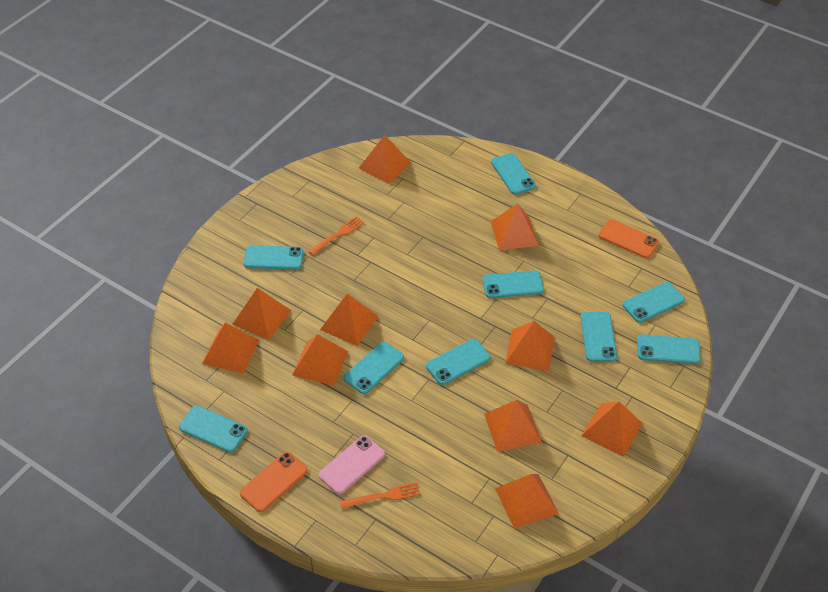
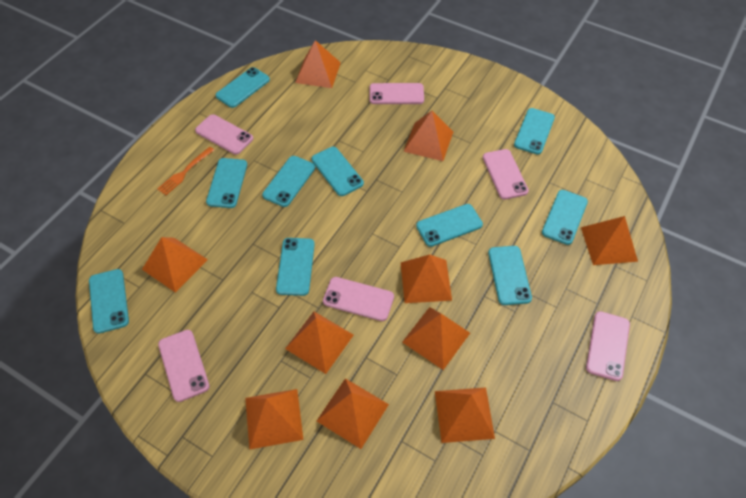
orange fork: 2 -> 1
orange phone: 2 -> 0
pink phone: 1 -> 6
turquoise phone: 9 -> 10

